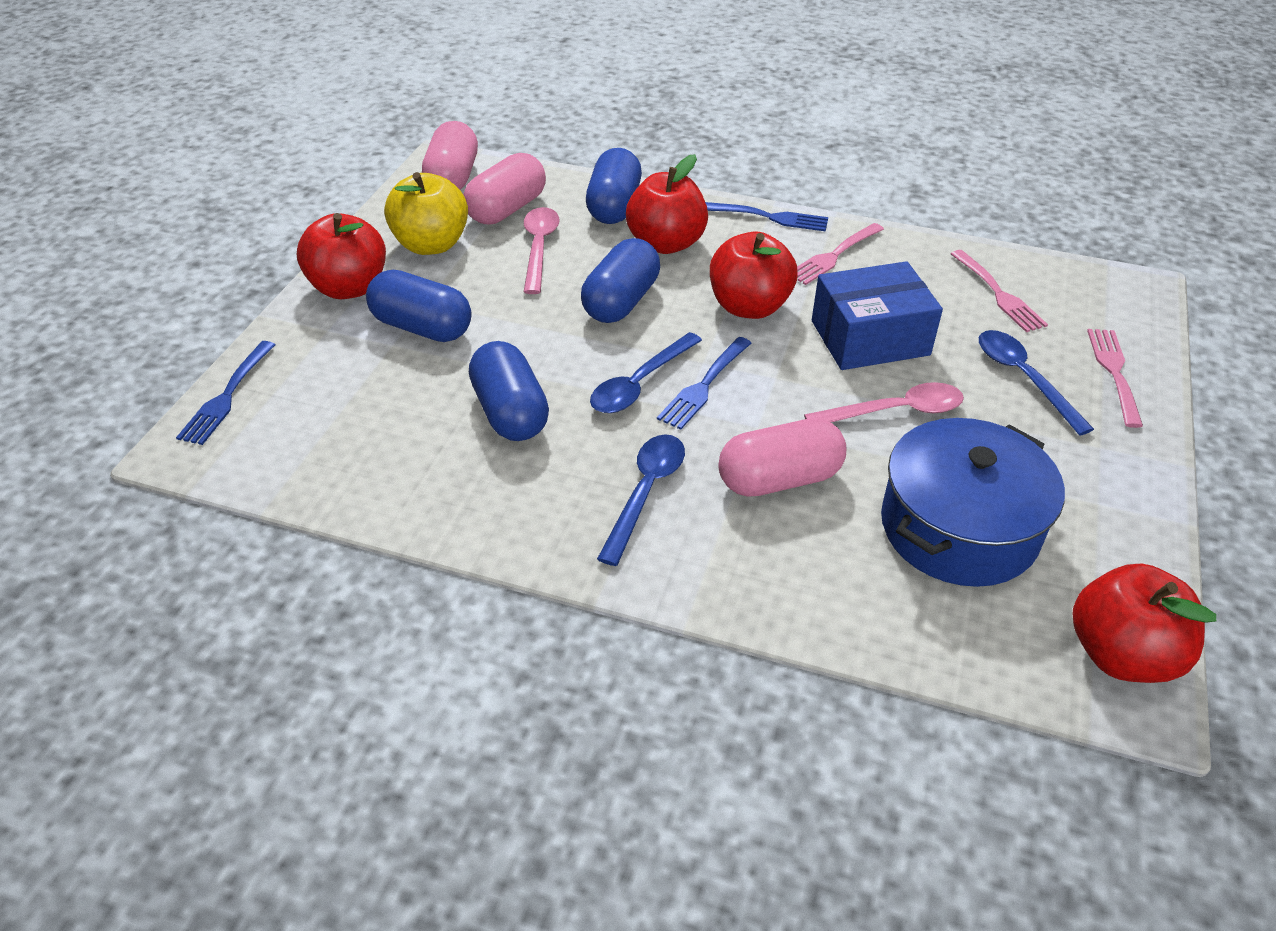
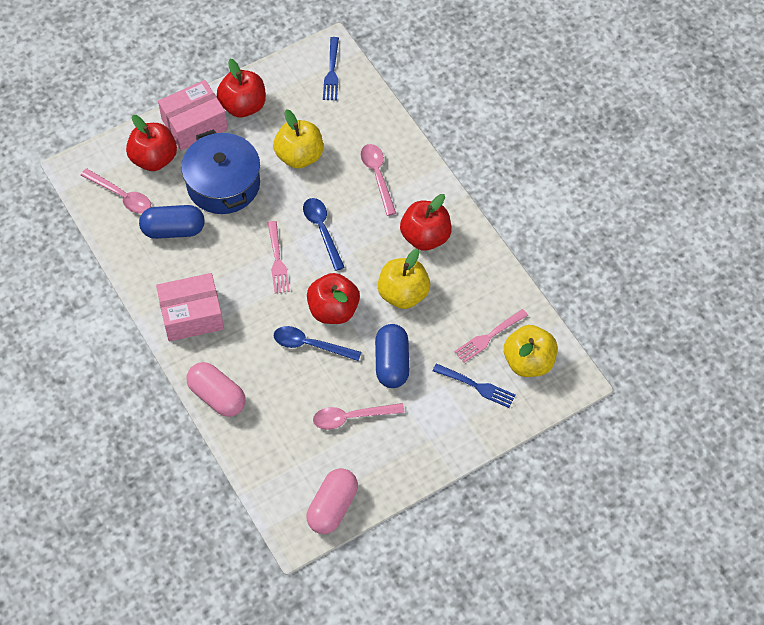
blue box: 1 -> 0
blue capsule: 4 -> 2
blue fork: 3 -> 2
blue spoon: 3 -> 2
pink box: 0 -> 2
pink capsule: 3 -> 2
pink fork: 3 -> 2
pink spoon: 2 -> 3
yellow apple: 1 -> 3

